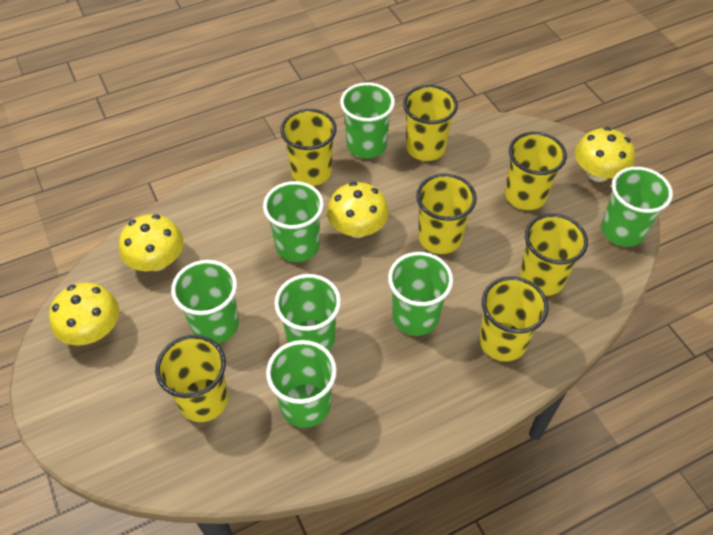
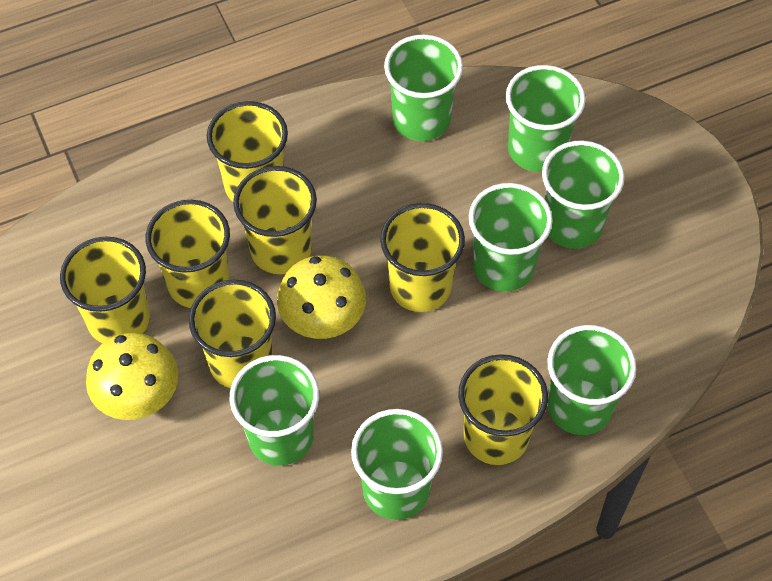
yellow mushroom: 4 -> 2

